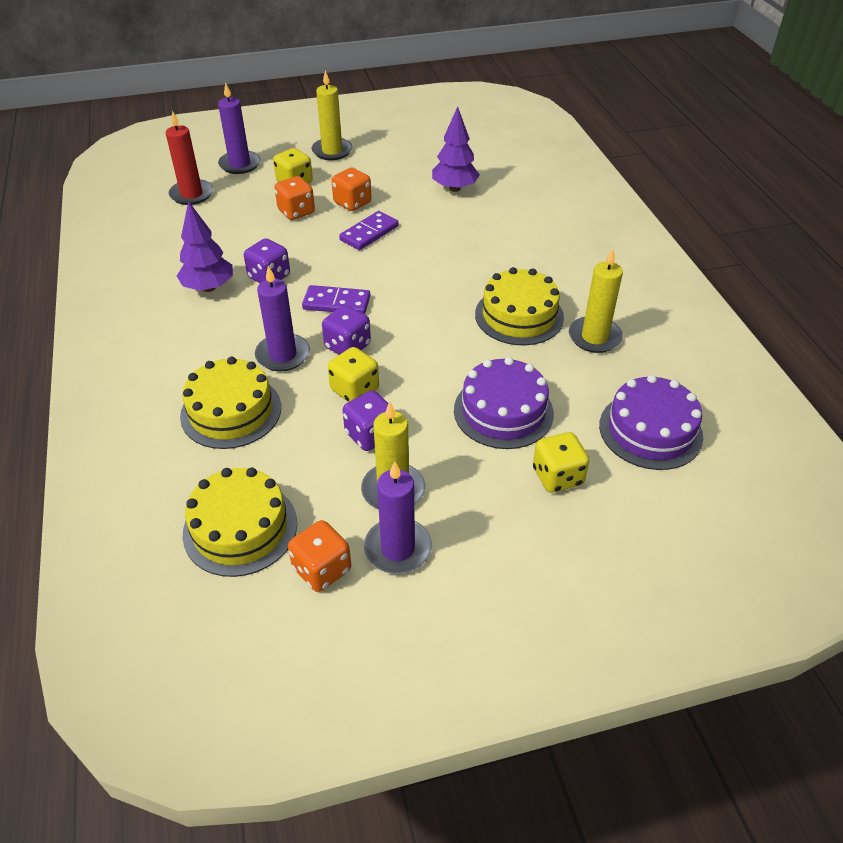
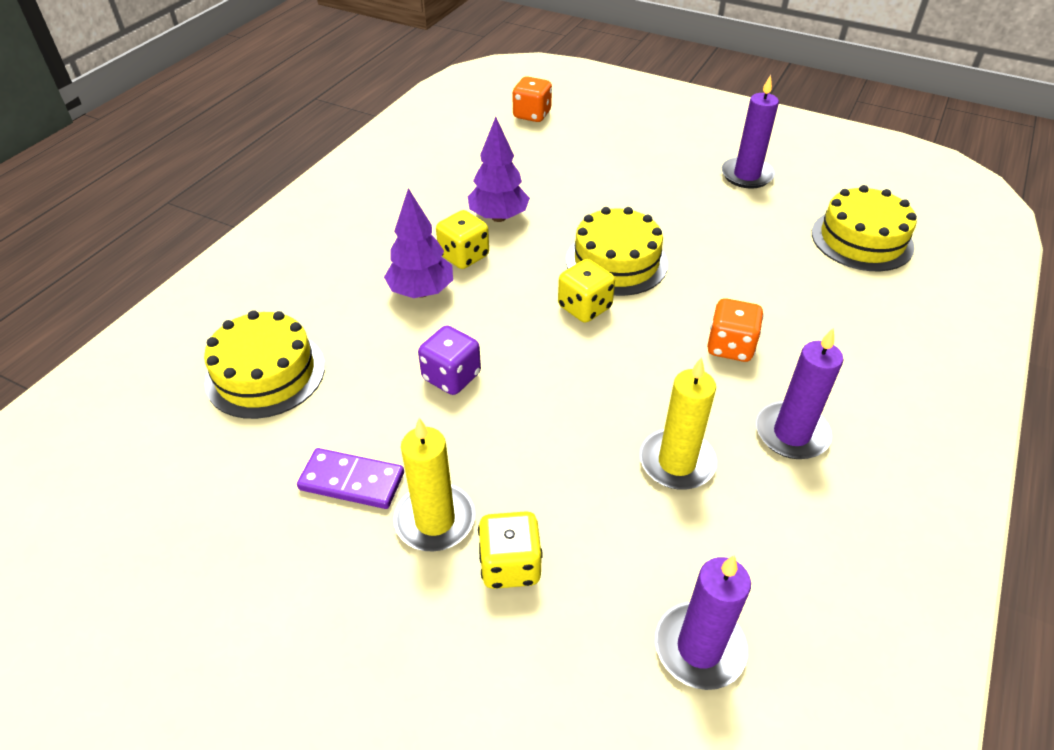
orange dice: 3 -> 2
purple cake: 2 -> 0
purple dice: 3 -> 1
purple domino: 2 -> 1
red candle: 1 -> 0
yellow candle: 3 -> 2

